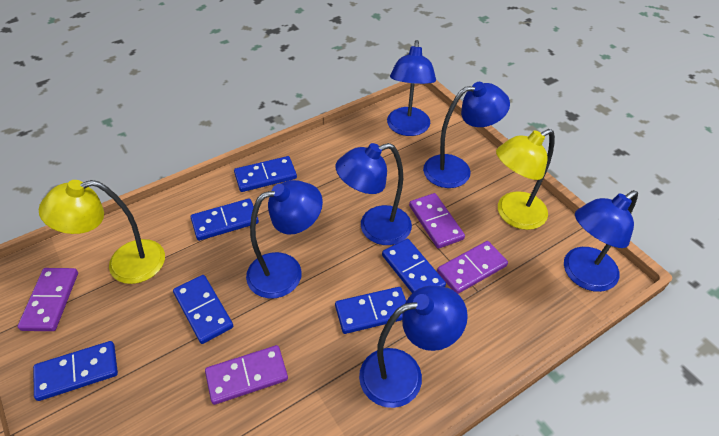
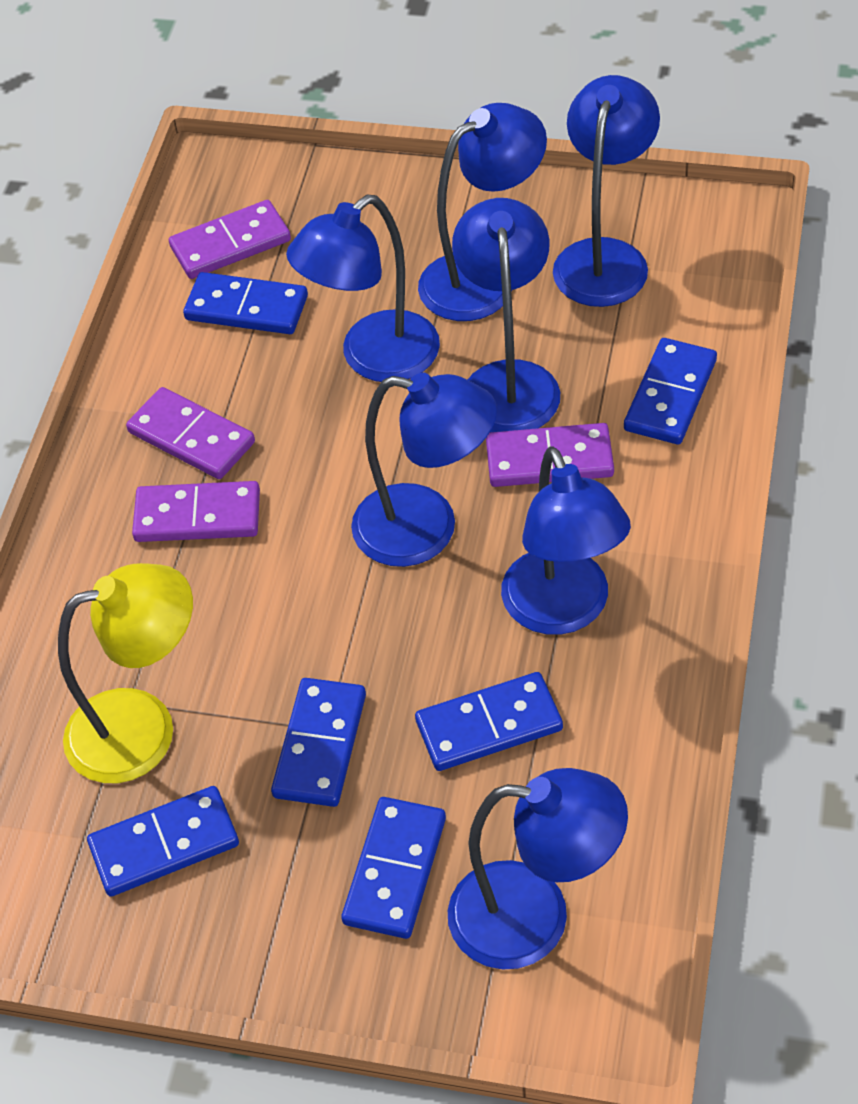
blue lamp: 6 -> 7
yellow lamp: 2 -> 1

